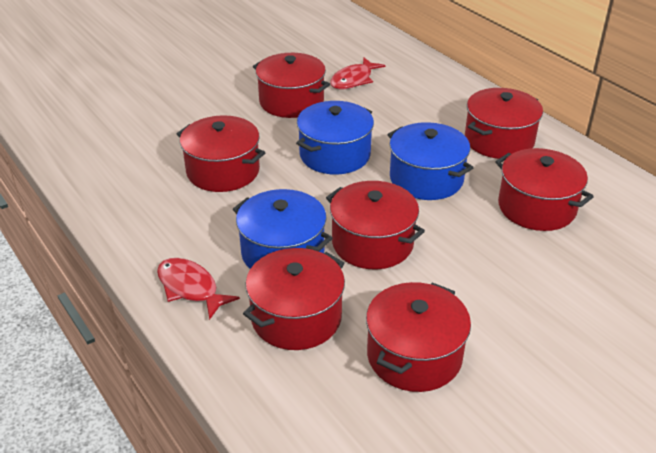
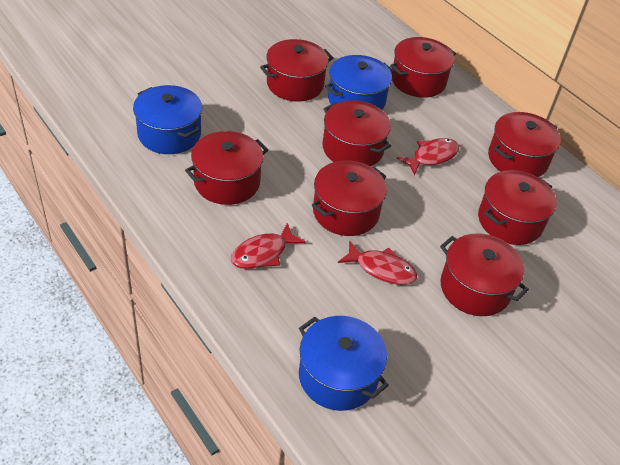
red fish: 2 -> 3
red pot: 7 -> 8

